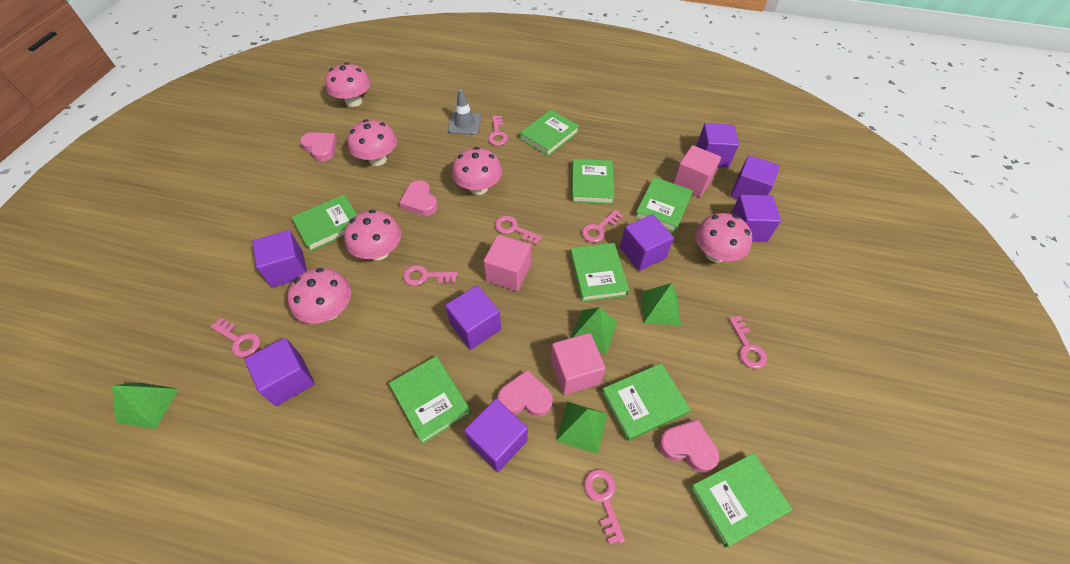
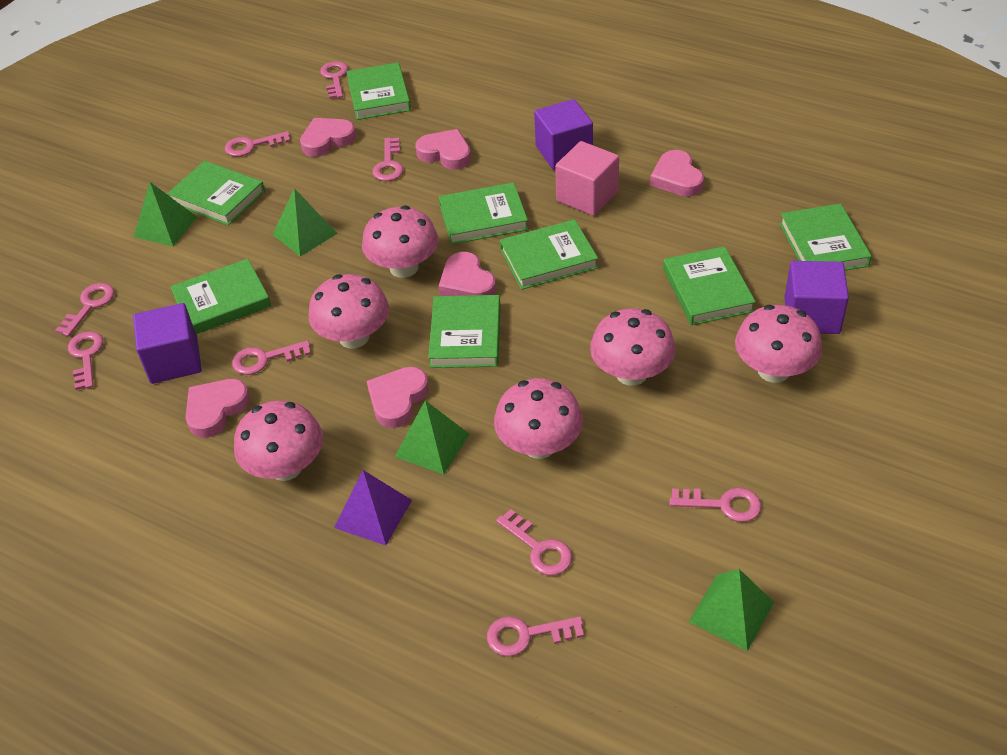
grey traffic cone: 1 -> 0
pink cube: 3 -> 1
pink heart: 4 -> 6
pink key: 7 -> 9
purple cube: 8 -> 3
purple pyramid: 0 -> 1

